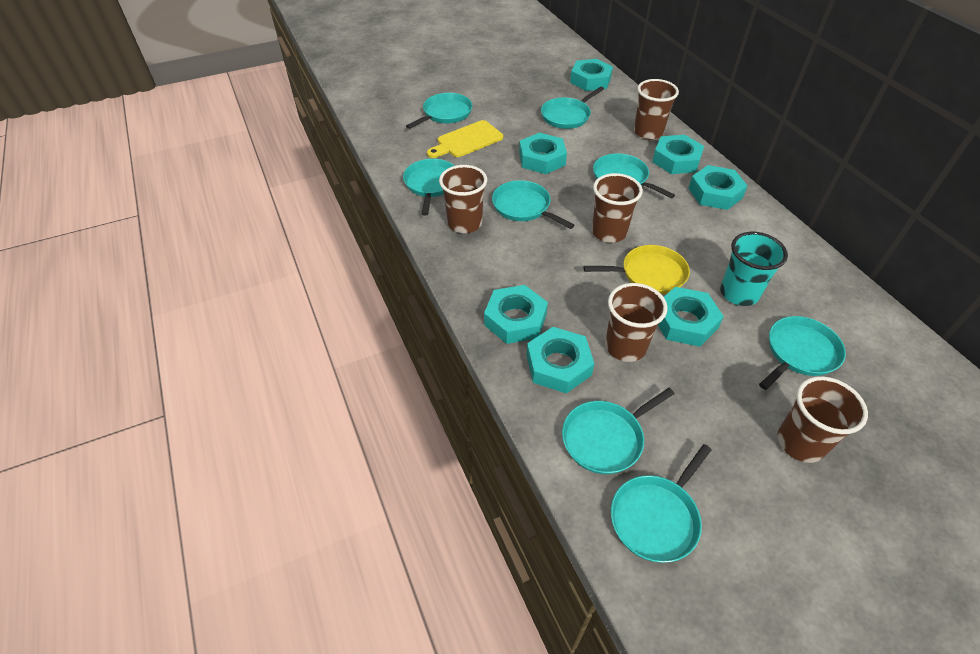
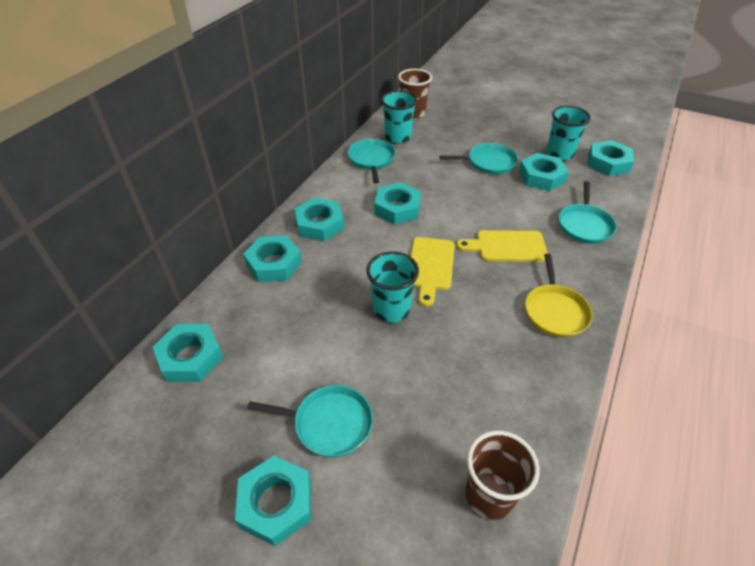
brown cup: 5 -> 2
turquoise cup: 1 -> 3
turquoise pan: 8 -> 4
yellow cutting board: 1 -> 2

